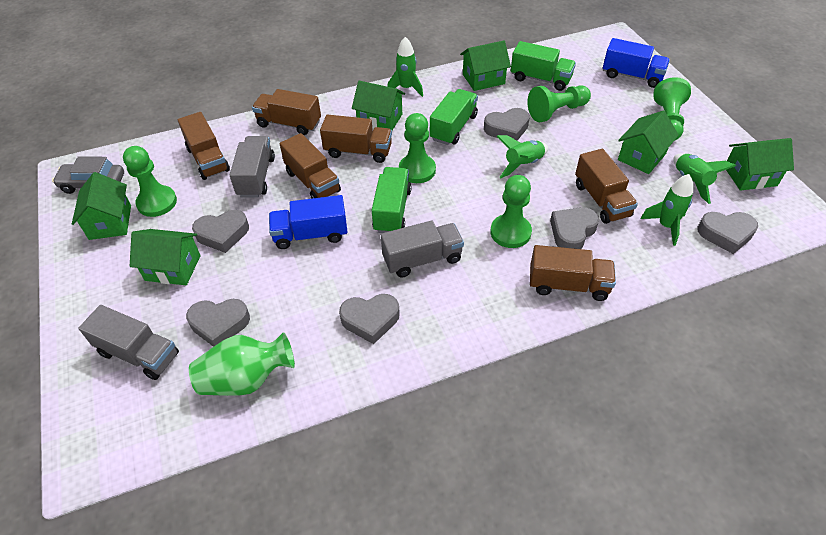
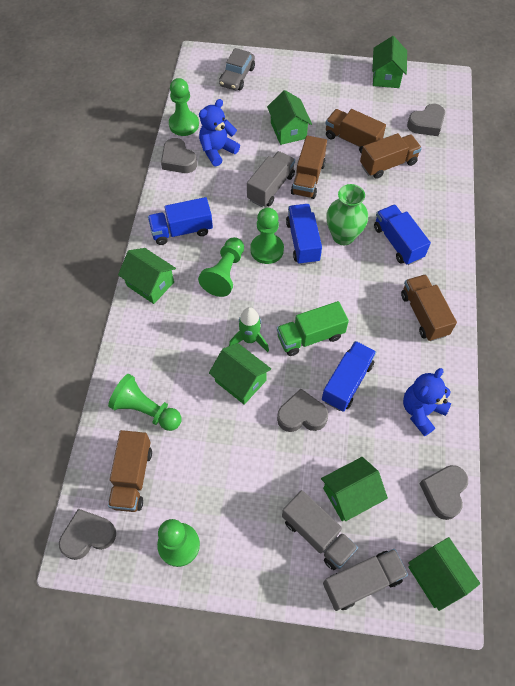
blue teddy bear: 0 -> 2
blue truck: 2 -> 4
brown truck: 6 -> 5
green rocket: 4 -> 1
green truck: 3 -> 1
grey heart: 6 -> 5

